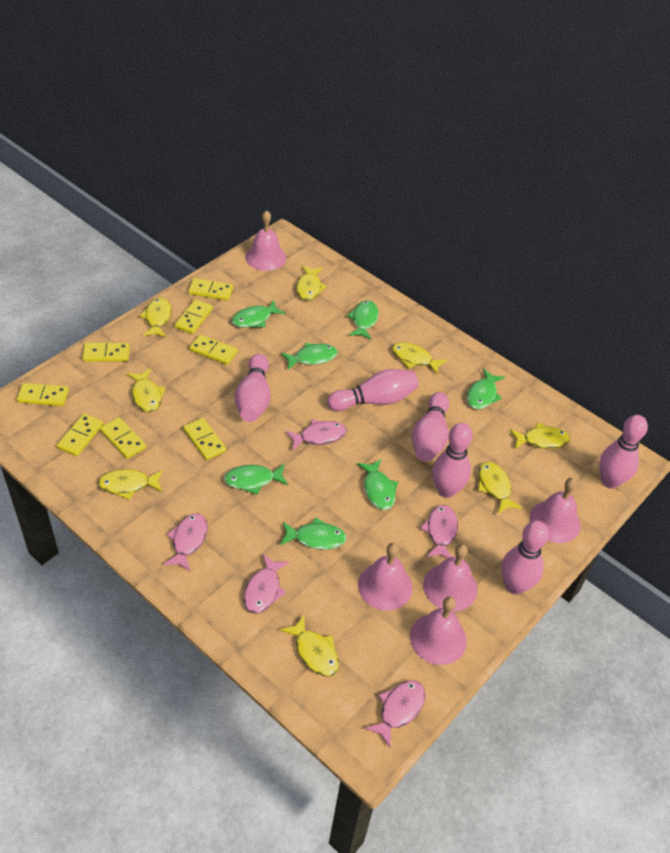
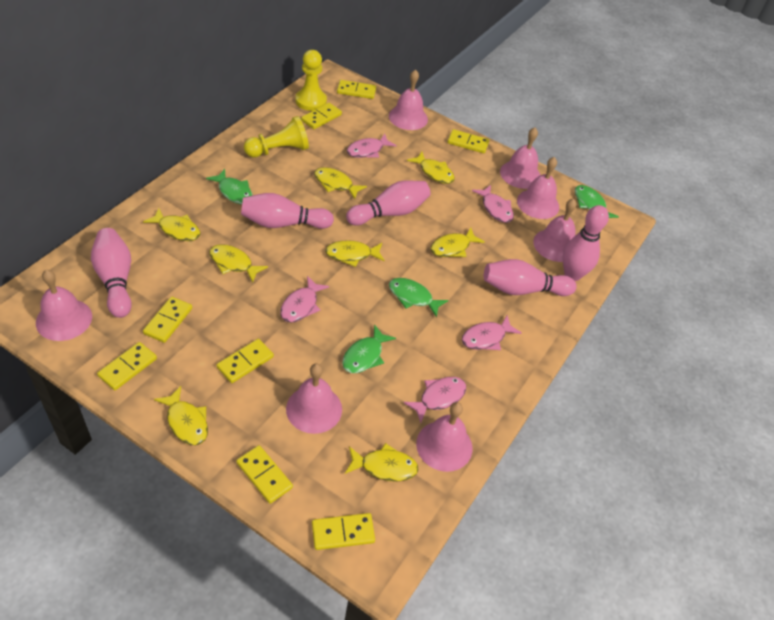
green fish: 7 -> 4
pink bell: 5 -> 7
pink bowling pin: 6 -> 5
yellow pawn: 0 -> 2

